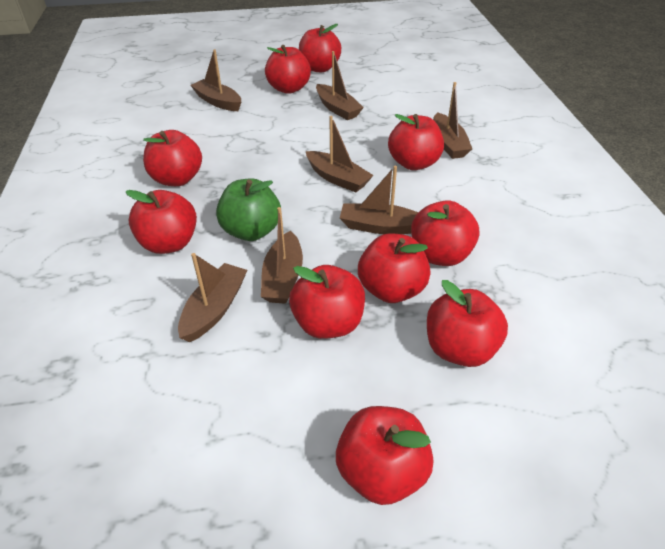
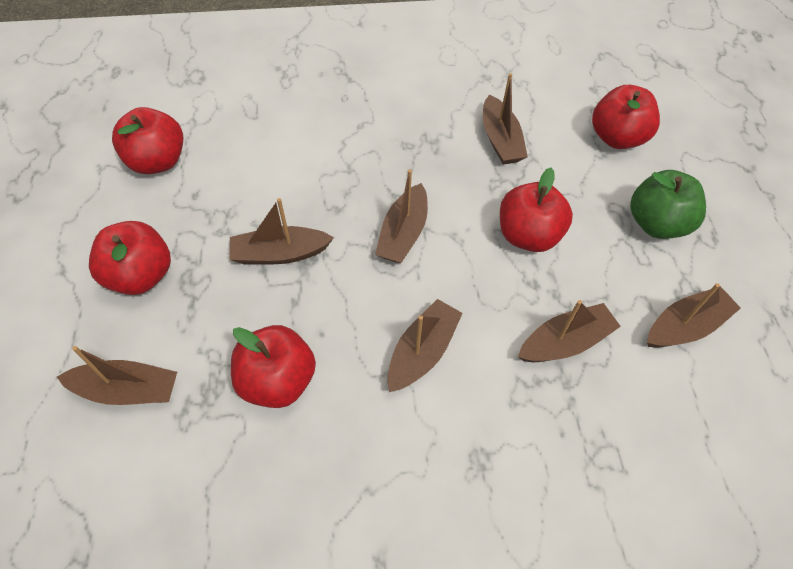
red apple: 10 -> 5

